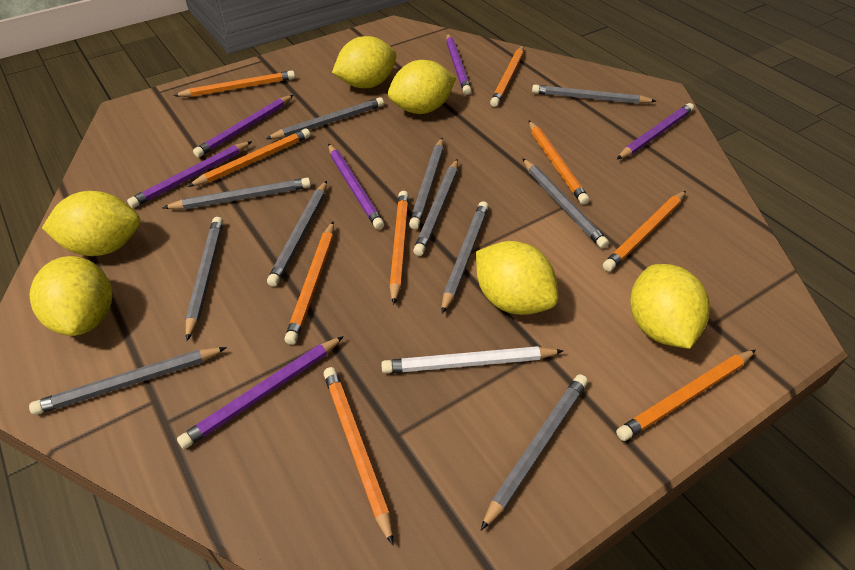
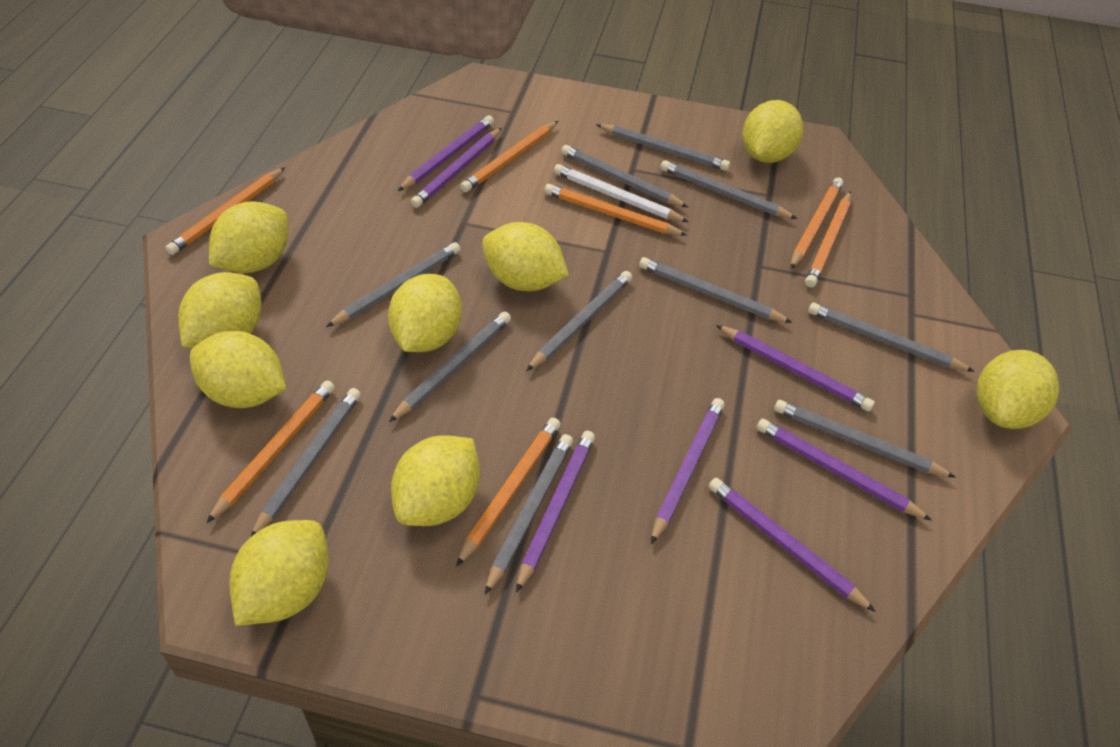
orange pencil: 9 -> 7
purple pencil: 6 -> 7
yellow lemon: 6 -> 9

